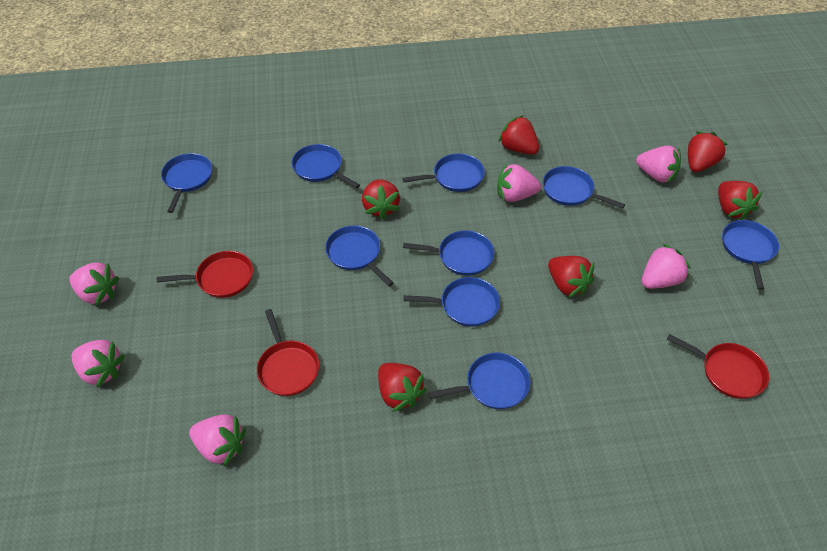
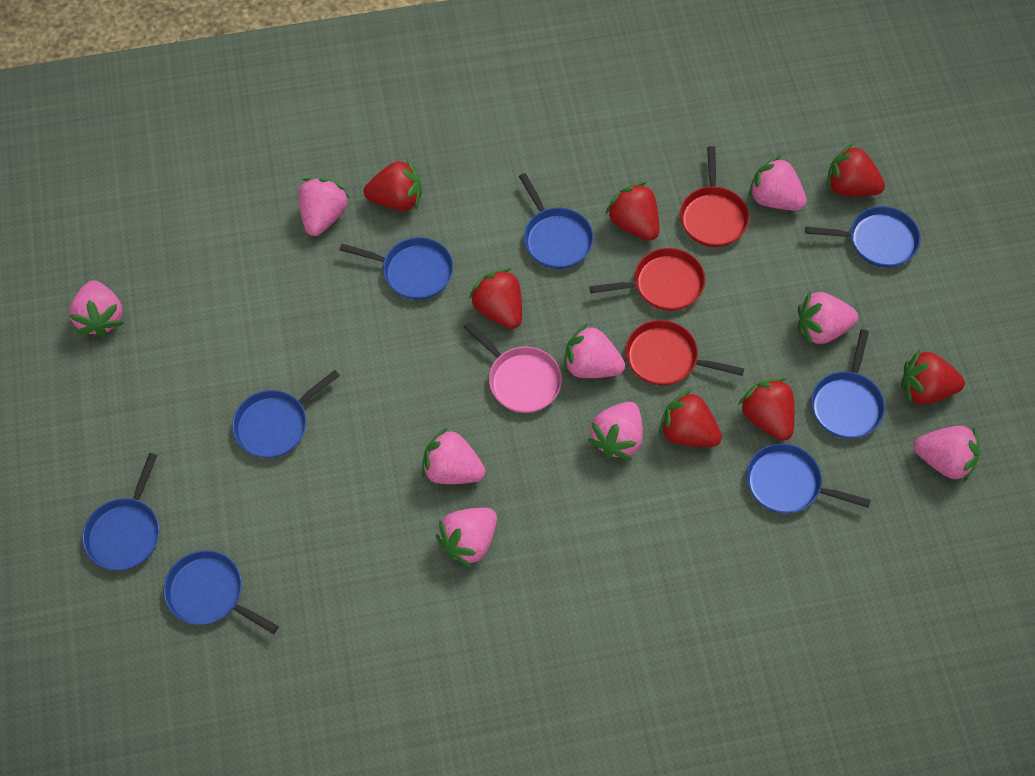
blue pan: 9 -> 8
pink pan: 0 -> 1
pink strawberry: 6 -> 9
red strawberry: 6 -> 7

